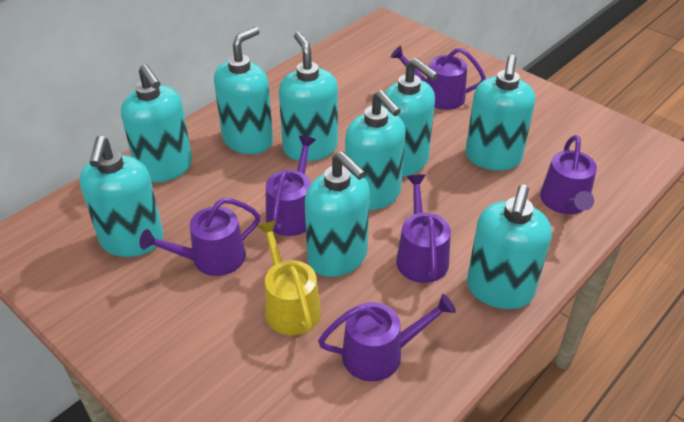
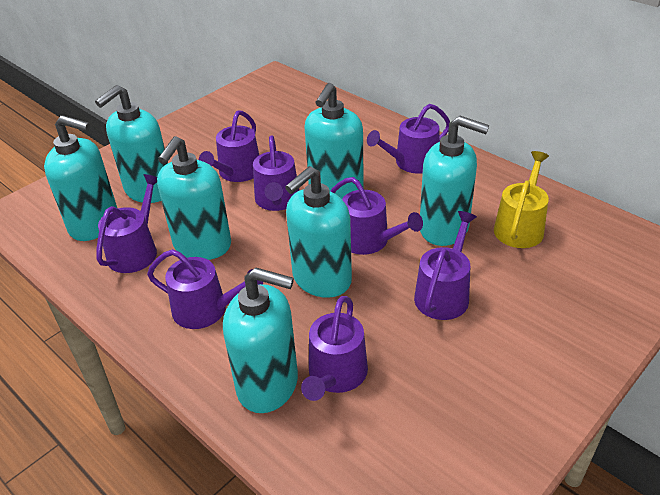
purple watering can: 6 -> 8
turquoise soap dispenser: 9 -> 7

